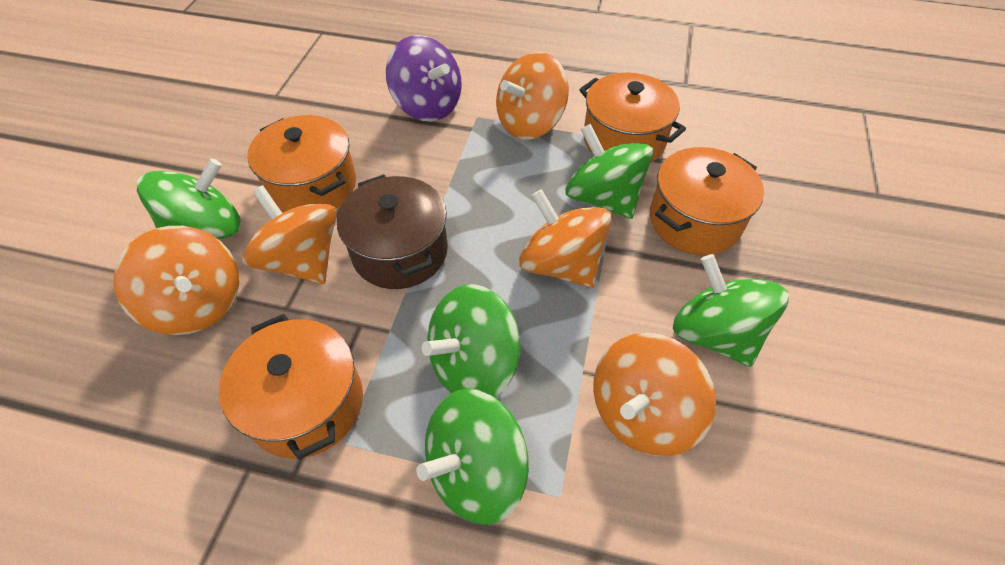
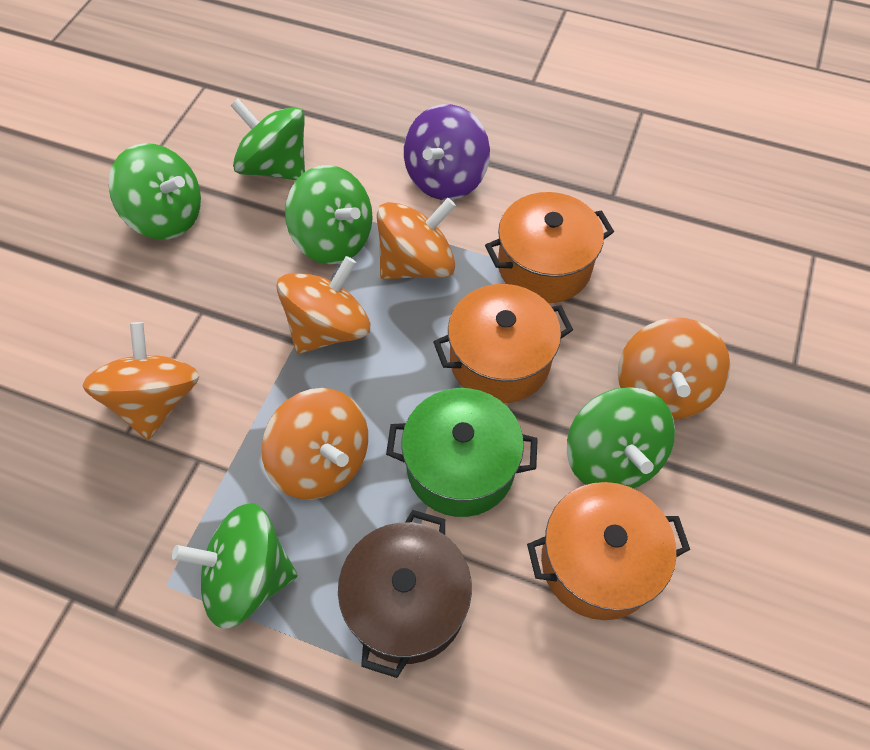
green pot: 0 -> 1
orange pot: 4 -> 3

